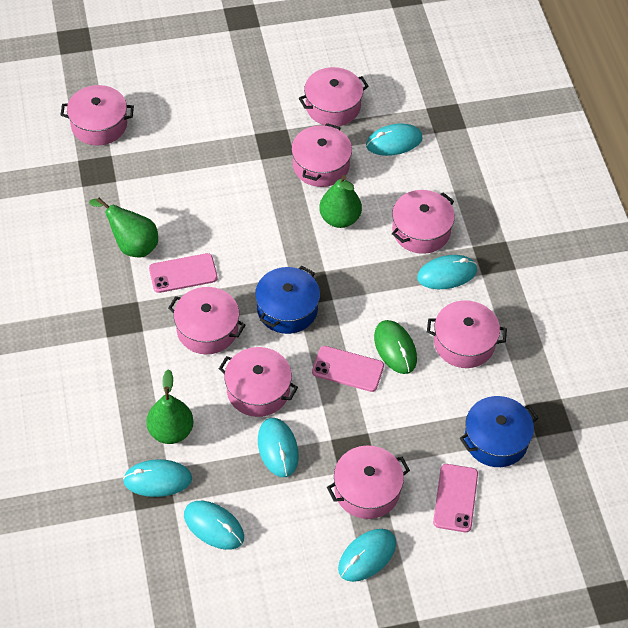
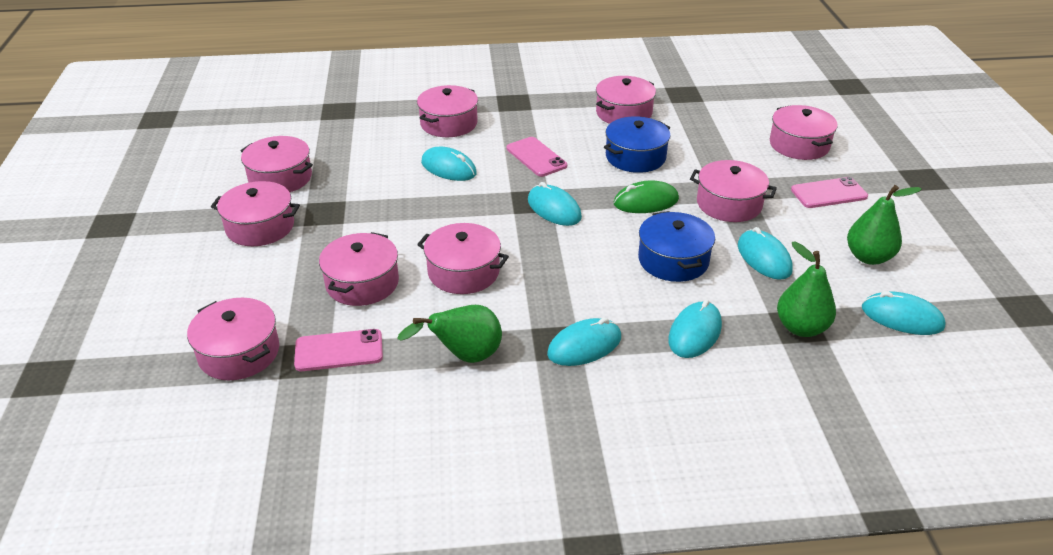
pink pot: 8 -> 9

